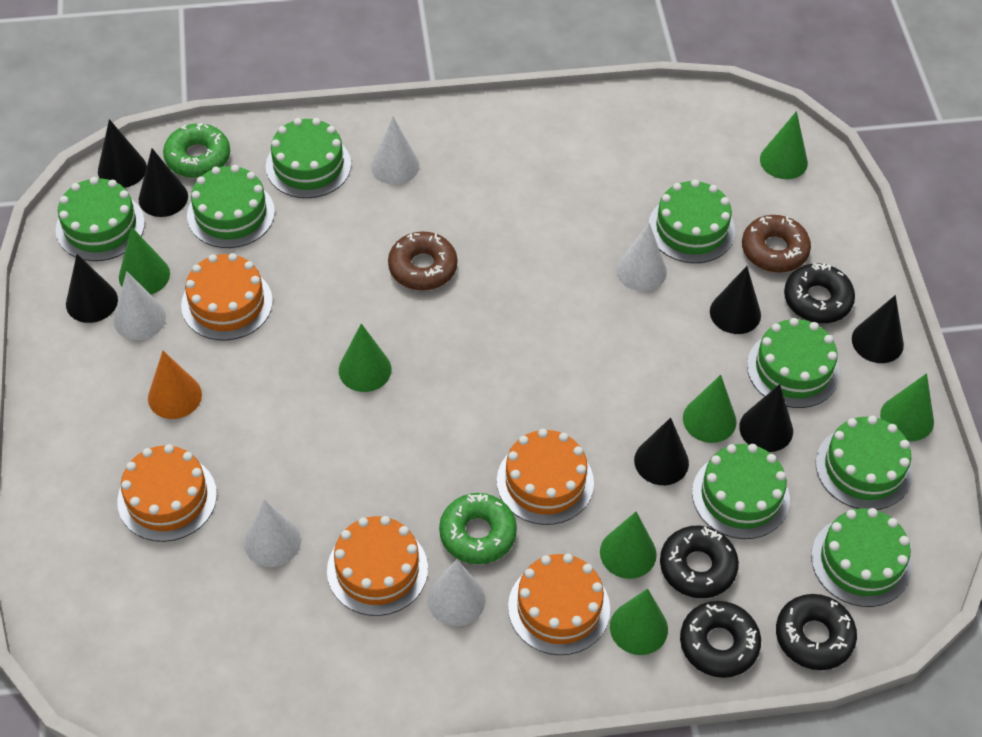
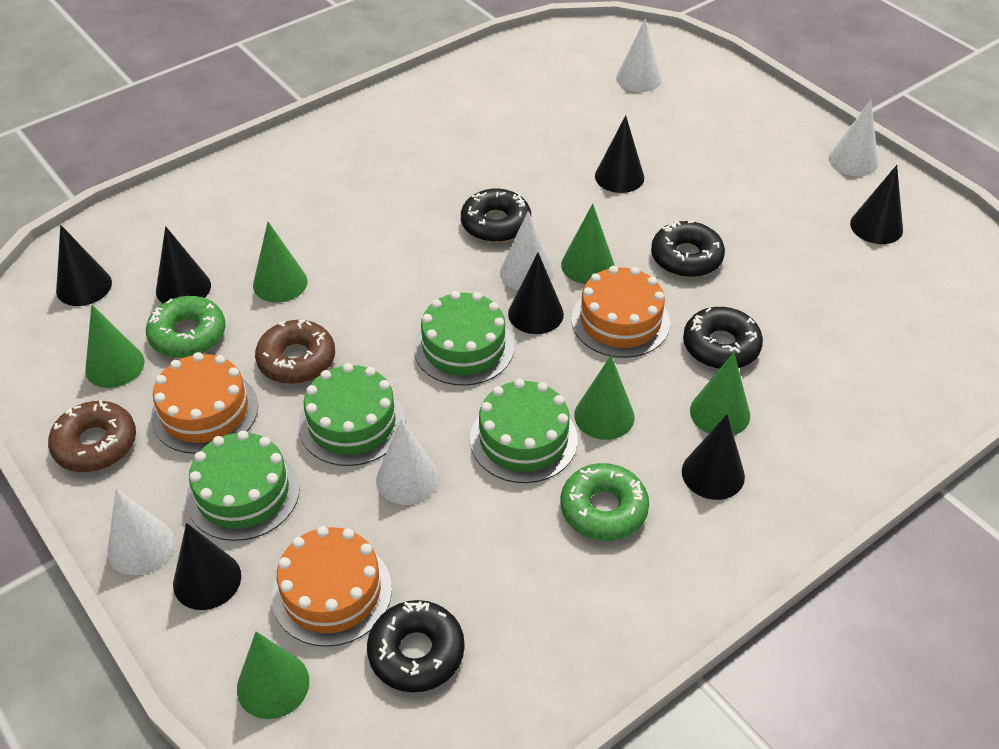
green cake: 8 -> 4
green cone: 7 -> 6
orange cake: 5 -> 3
orange cone: 1 -> 0

